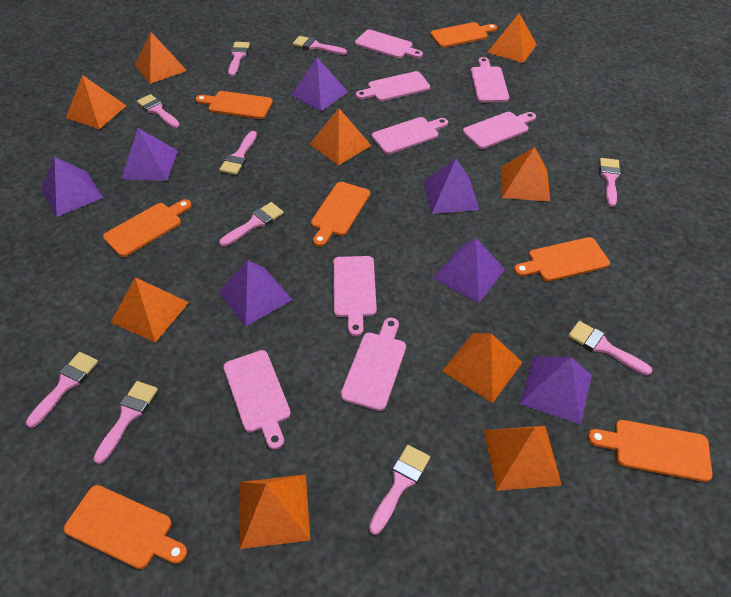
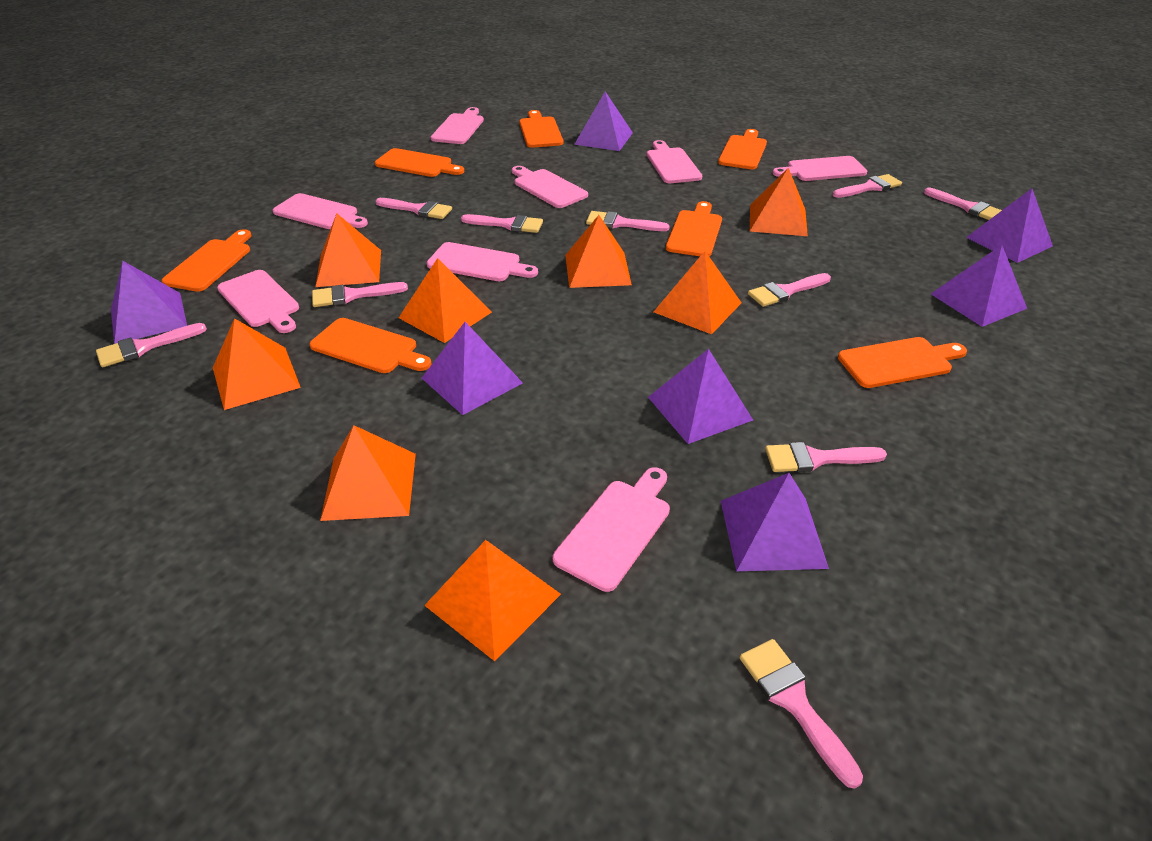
orange pyramid: 9 -> 8

